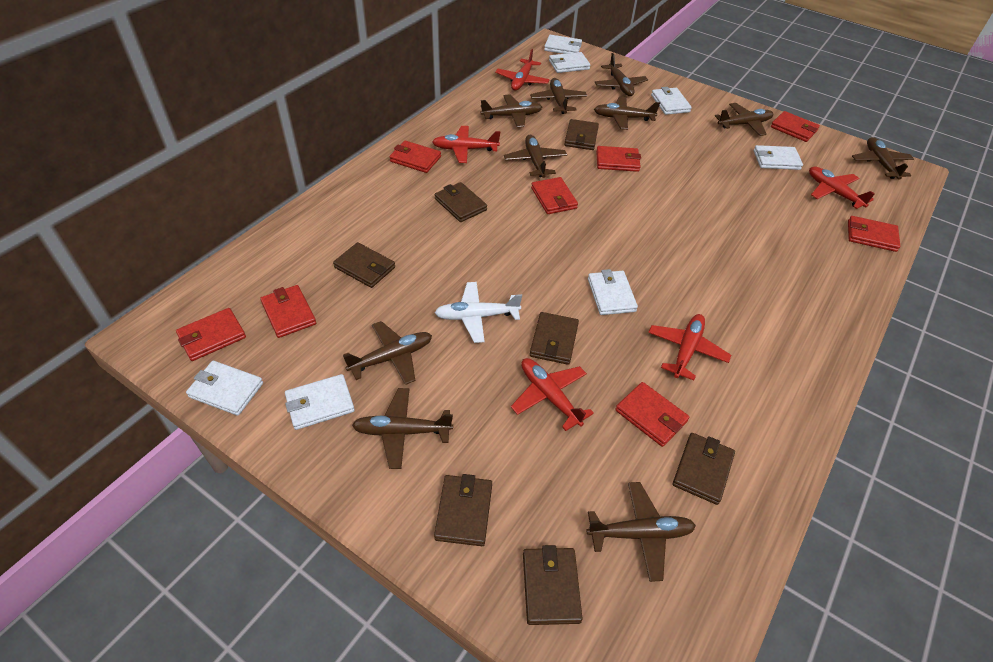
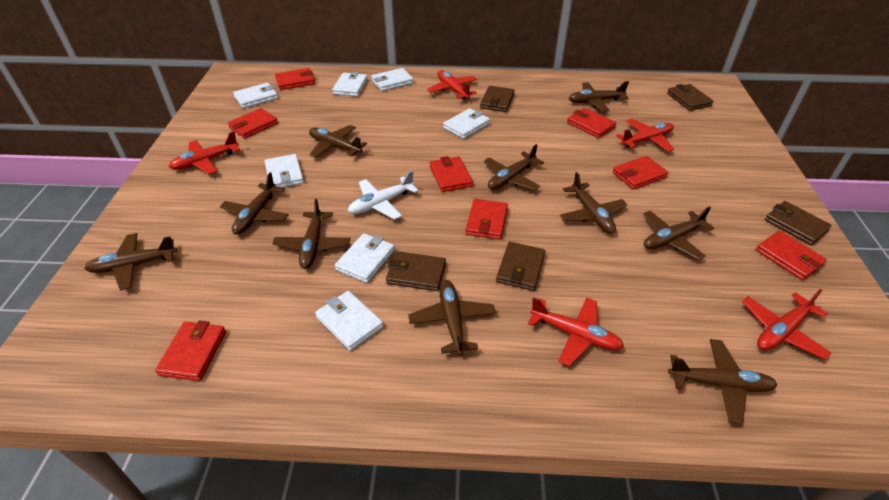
brown wallet: 7 -> 5

